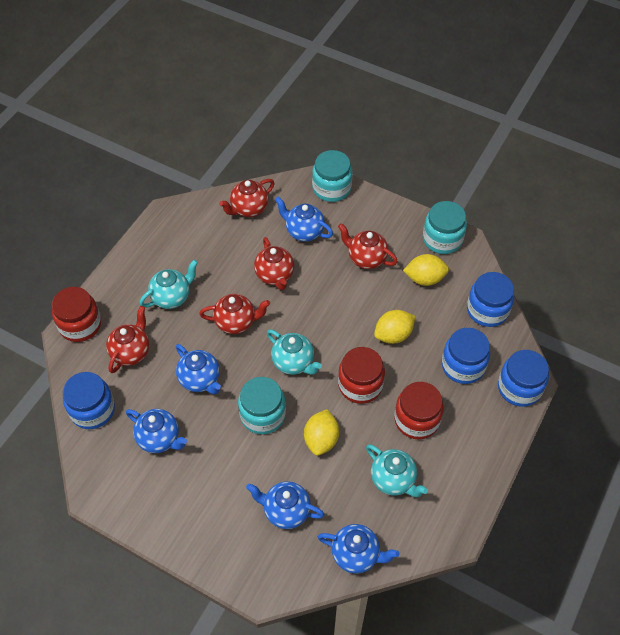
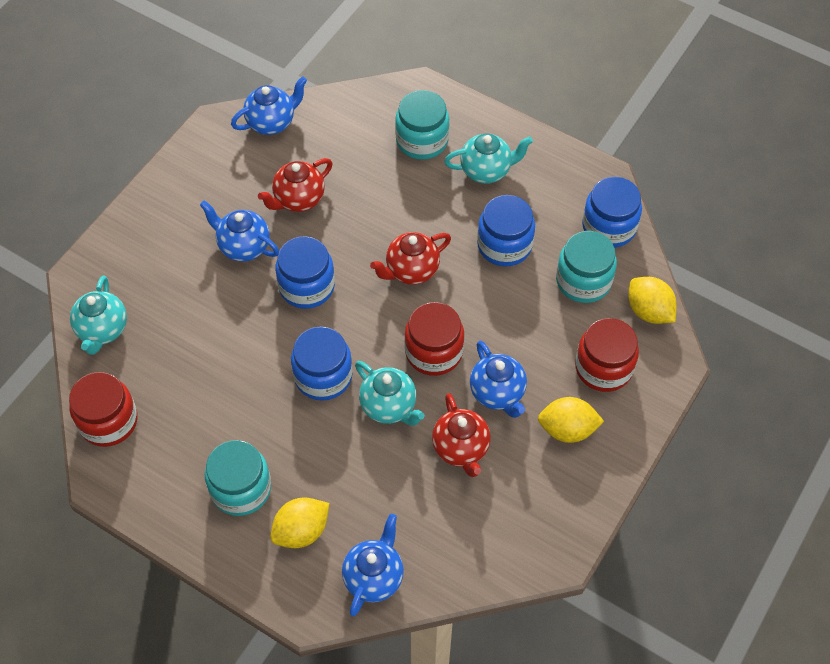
blue teapot: 5 -> 4
red teapot: 5 -> 3

